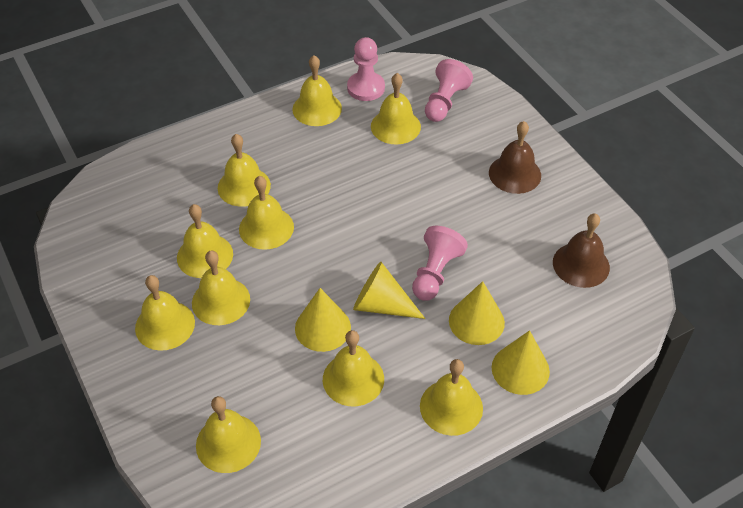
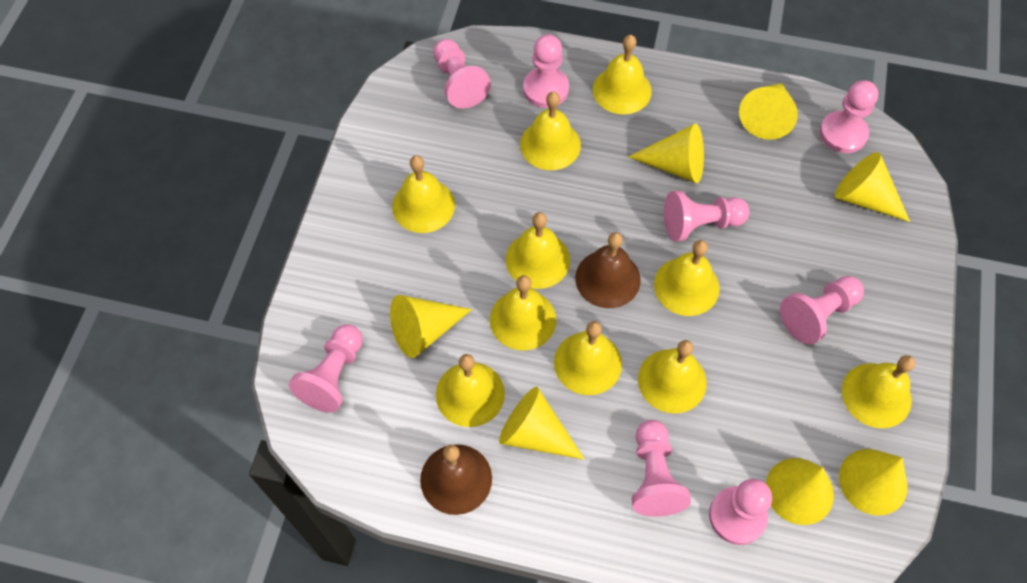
pink pawn: 3 -> 8
yellow cone: 4 -> 7

